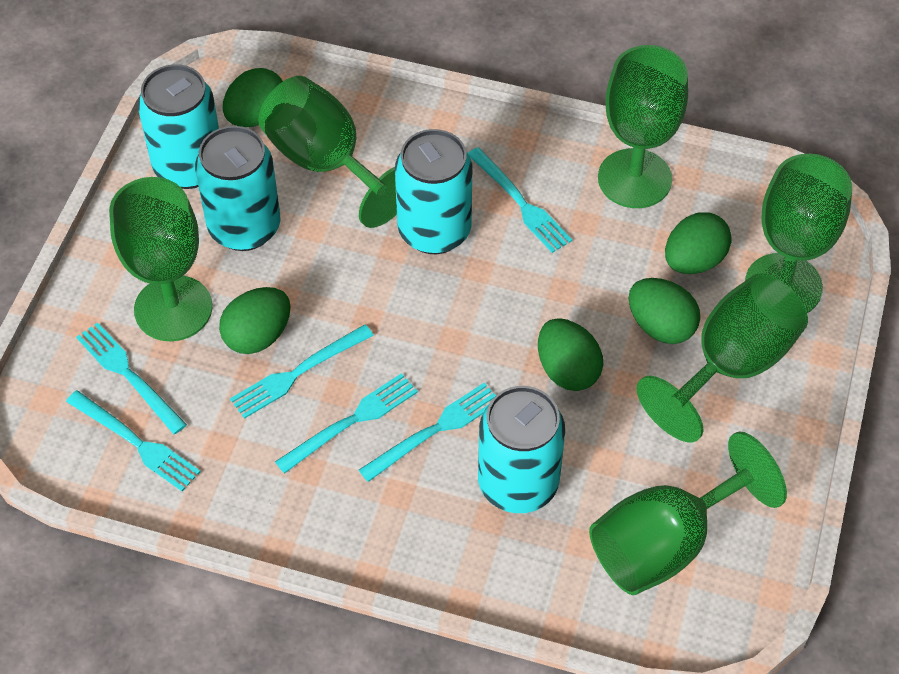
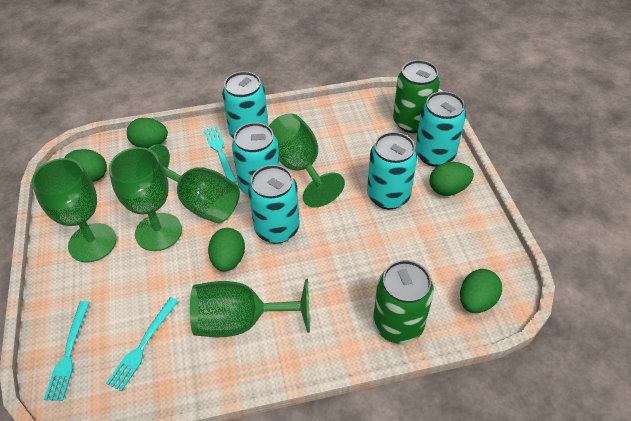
green can: 0 -> 2
green goblet: 6 -> 5
turquoise can: 4 -> 5
turquoise fork: 6 -> 3

